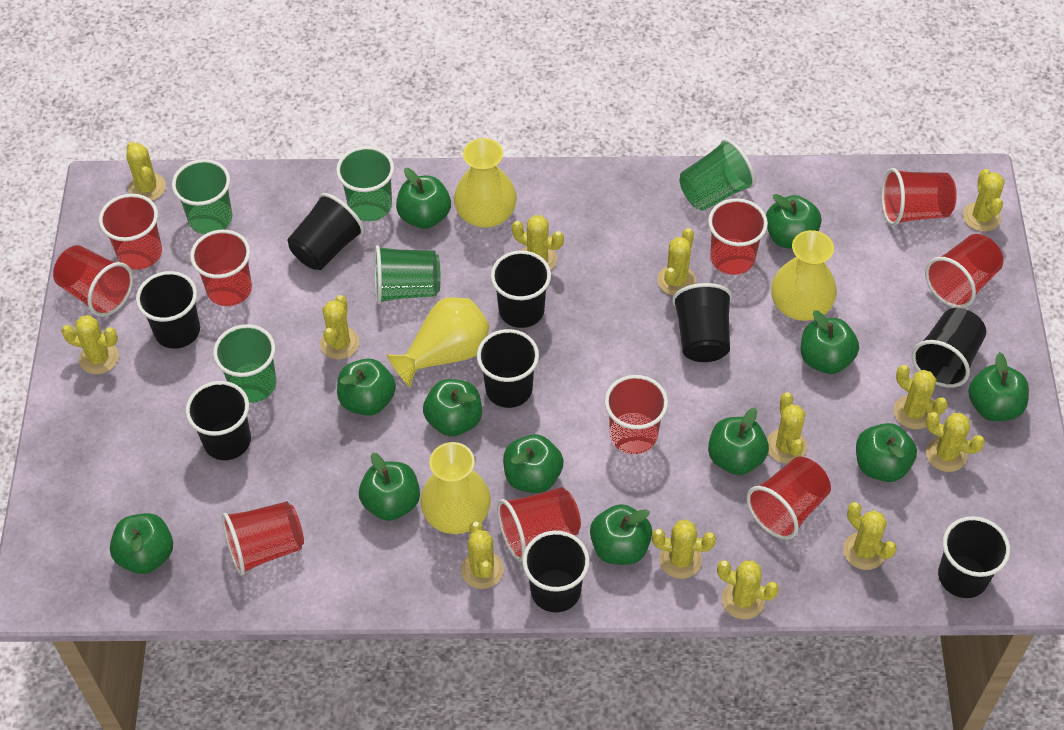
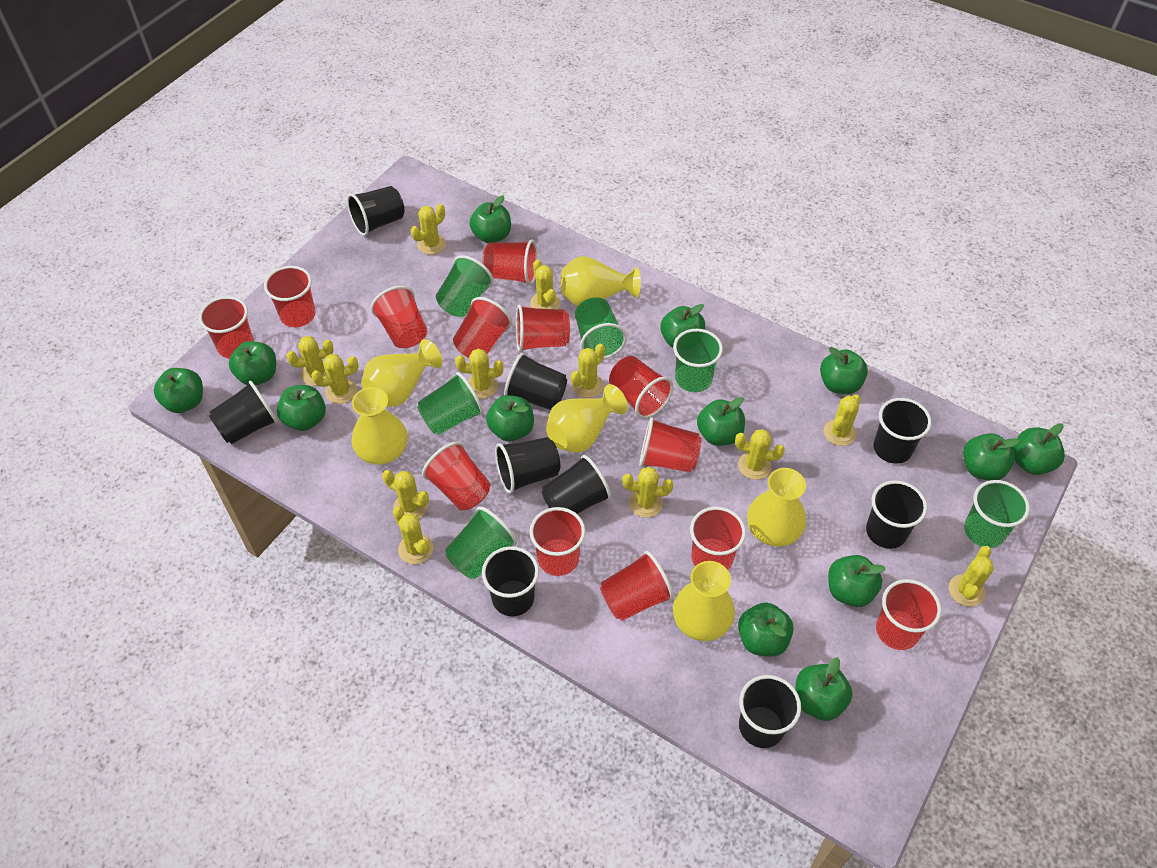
green apple: 12 -> 13
green cup: 5 -> 6
red cup: 10 -> 13
yellow cactus: 13 -> 12
yellow vase: 4 -> 6

